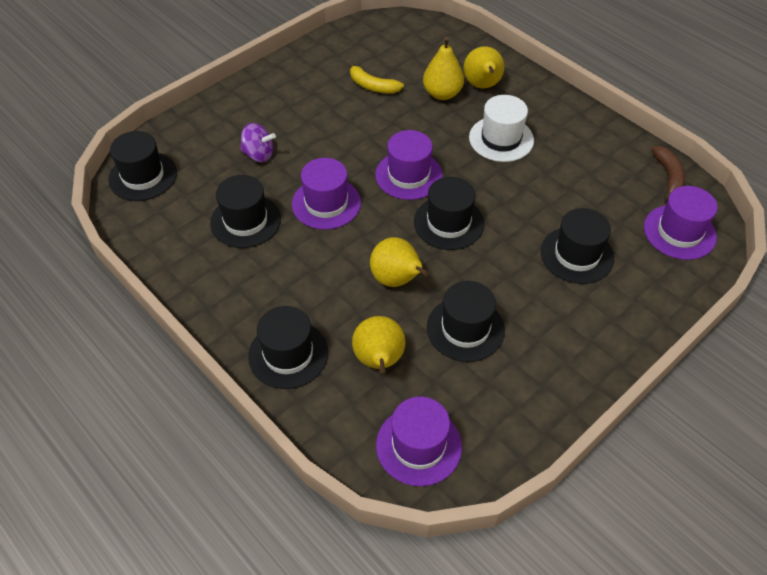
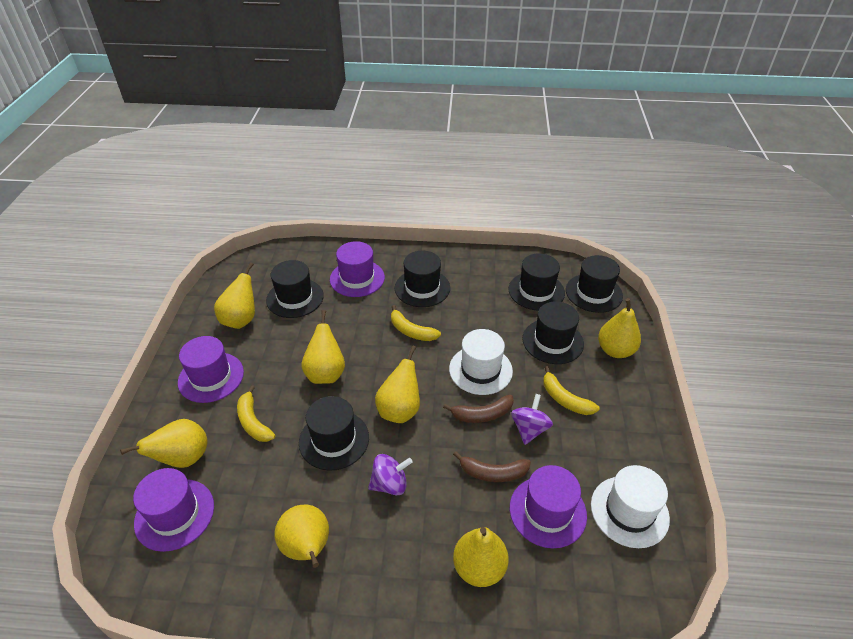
brown banana: 1 -> 2
purple spinning top: 1 -> 2
white hat: 1 -> 2
yellow banana: 1 -> 3
yellow pear: 4 -> 7

